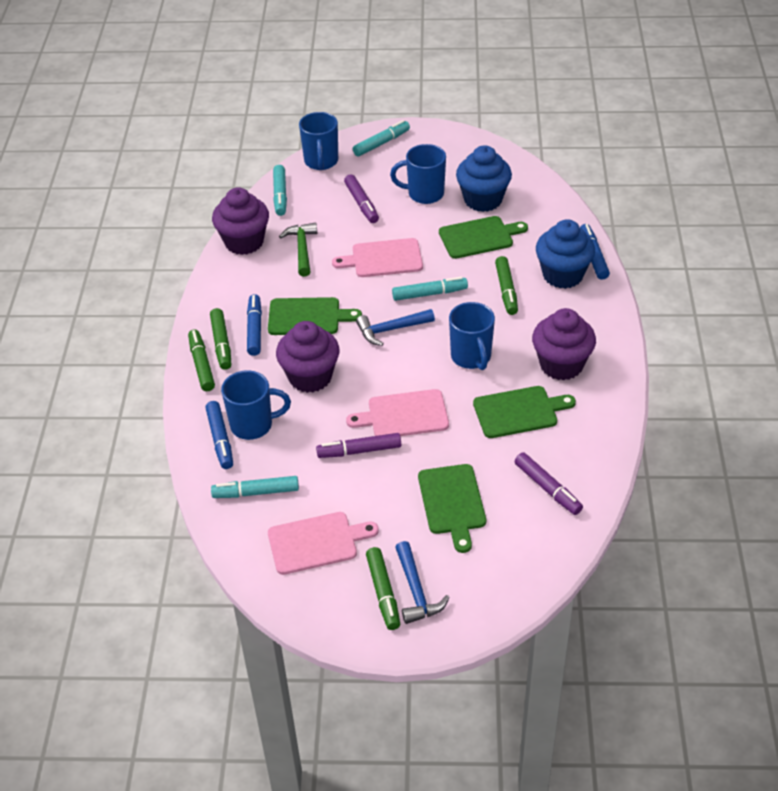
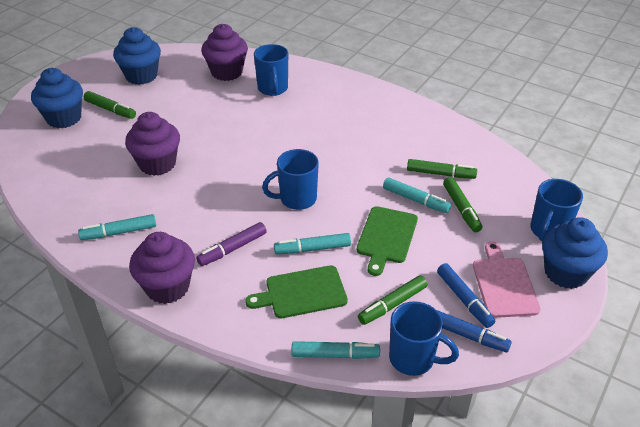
blue cupcake: 2 -> 3
blue hammer: 2 -> 0
blue marker: 3 -> 2
green cutting board: 4 -> 2
green hammer: 1 -> 0
pink cutting board: 3 -> 1
purple marker: 3 -> 1

